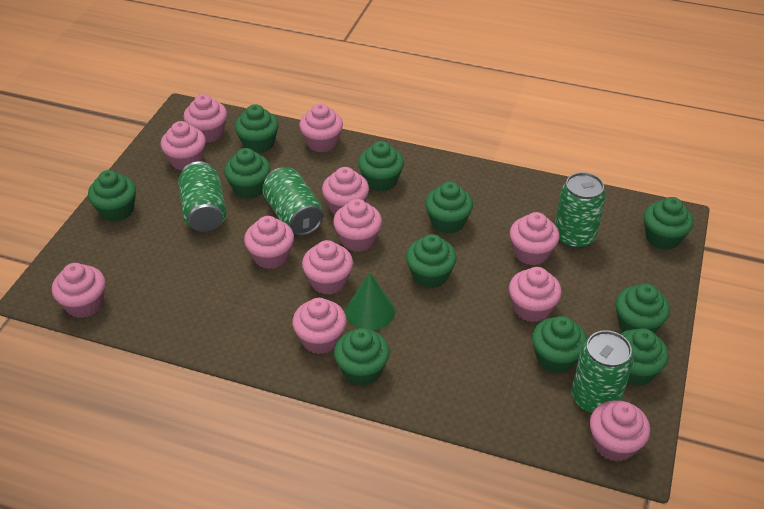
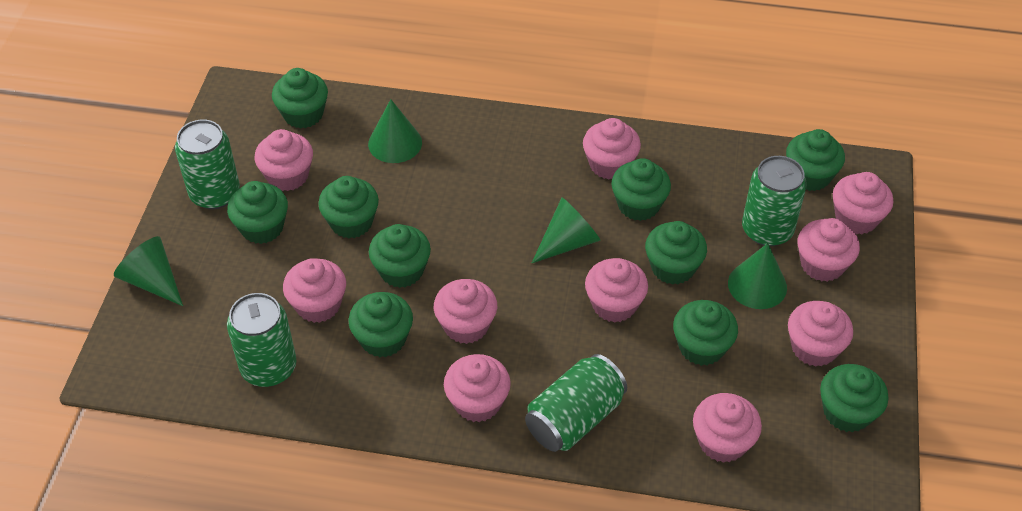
green cone: 1 -> 4
green cupcake: 11 -> 10
pink cupcake: 12 -> 10

